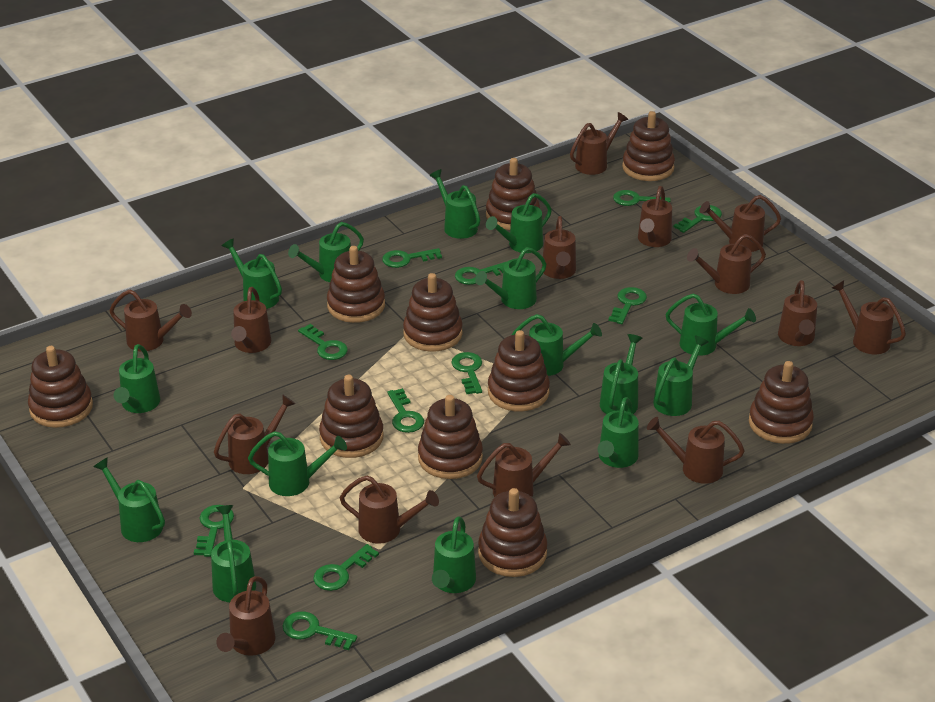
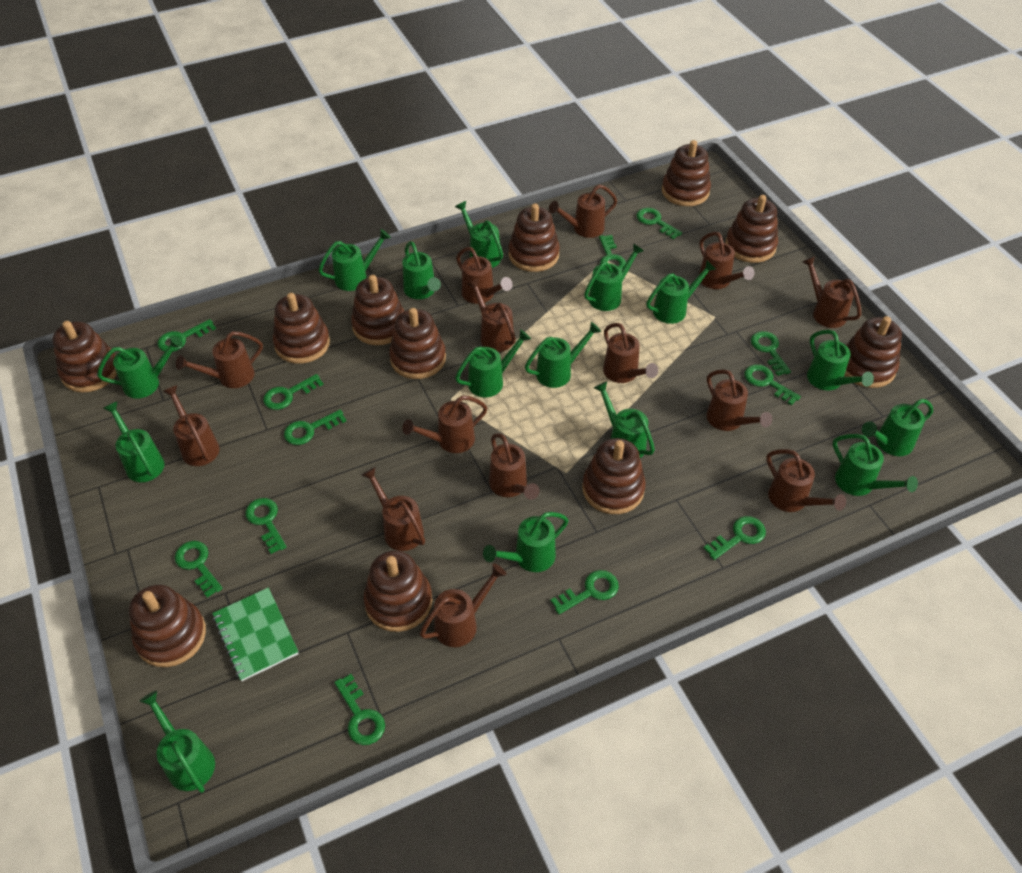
brown stacking toy: 10 -> 11
green key: 11 -> 12
green notebook: 0 -> 1

